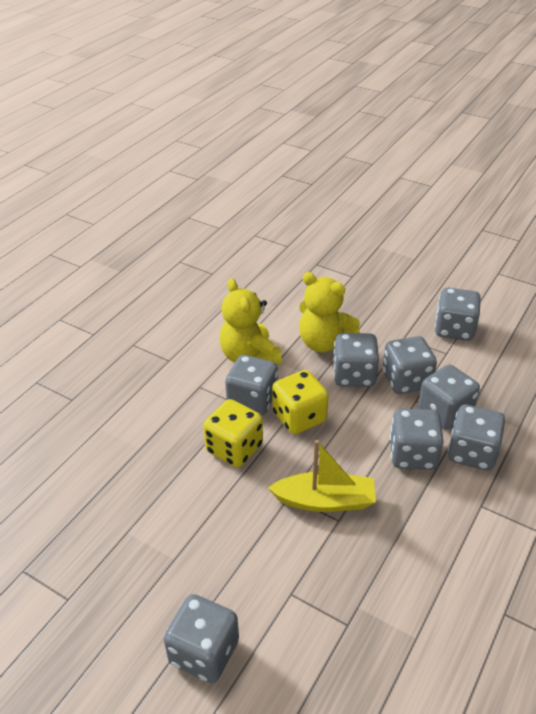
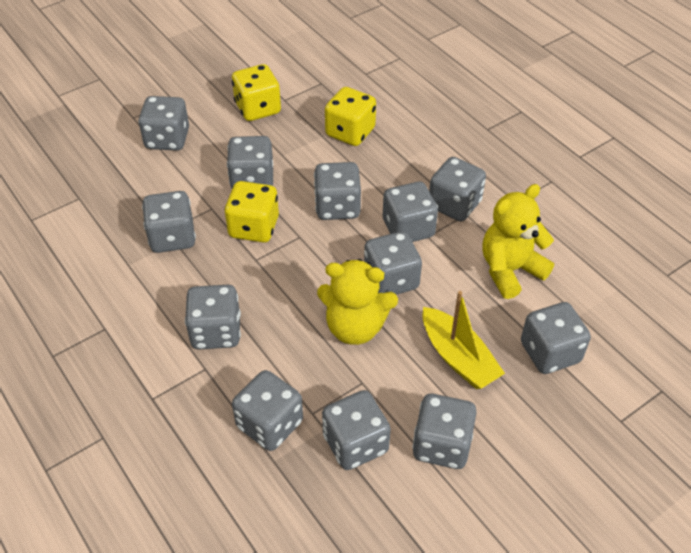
grey dice: 8 -> 12
yellow dice: 2 -> 3

